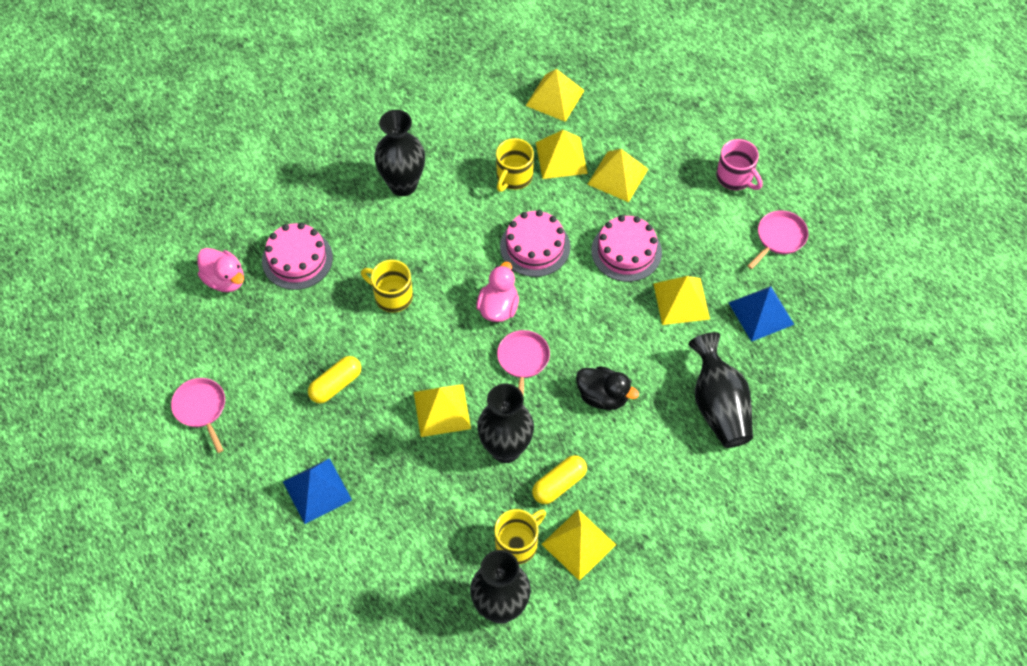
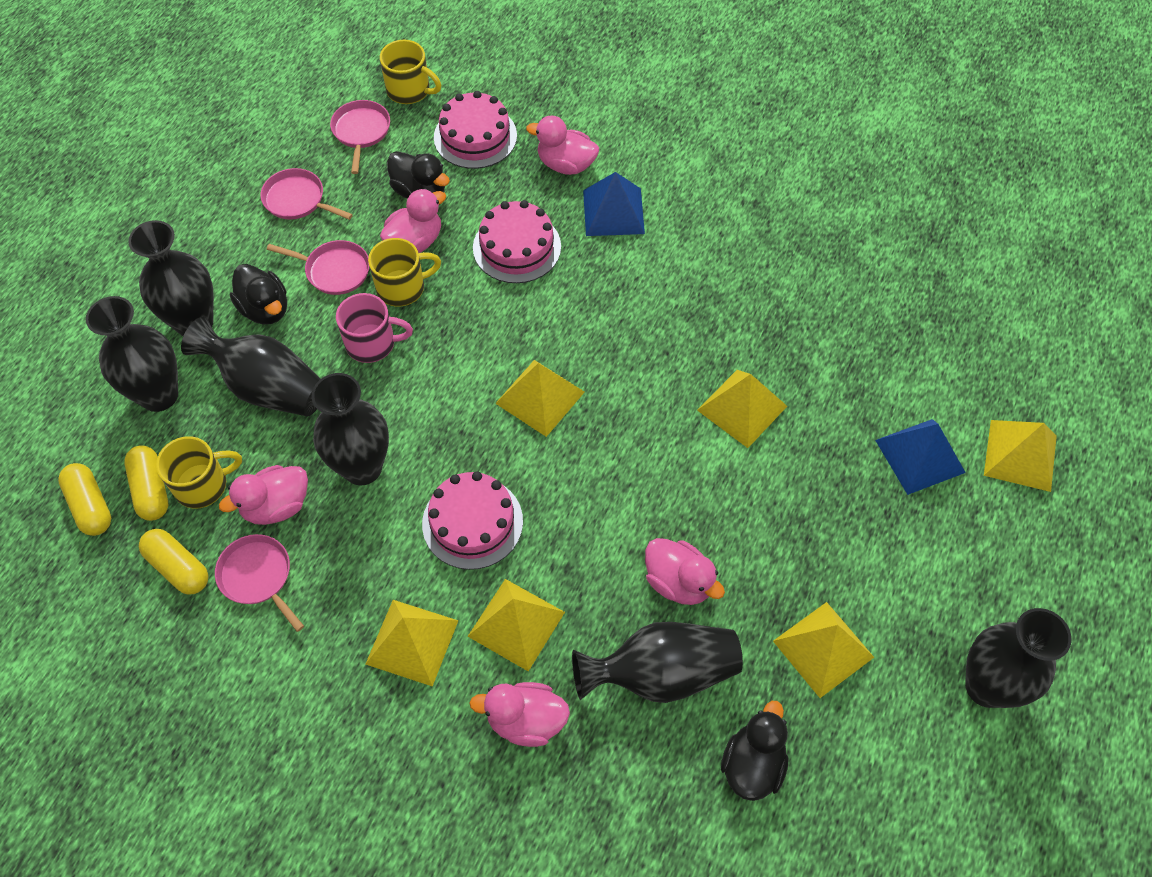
black duck: 1 -> 3
black vase: 4 -> 6
pink duck: 2 -> 5
pink pan: 3 -> 4
yellow capsule: 2 -> 3

